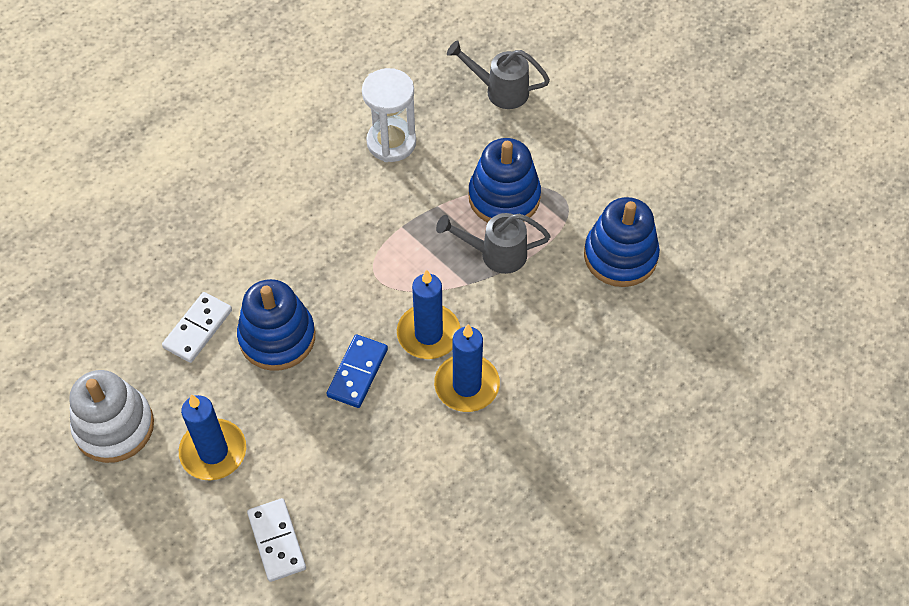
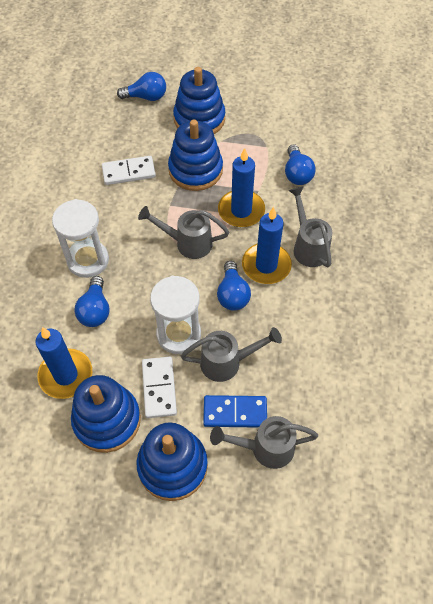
blue light bulb: 0 -> 4
blue stacking toy: 3 -> 4
grey watering can: 2 -> 4
white hourglass: 1 -> 2
white stacking toy: 1 -> 0

